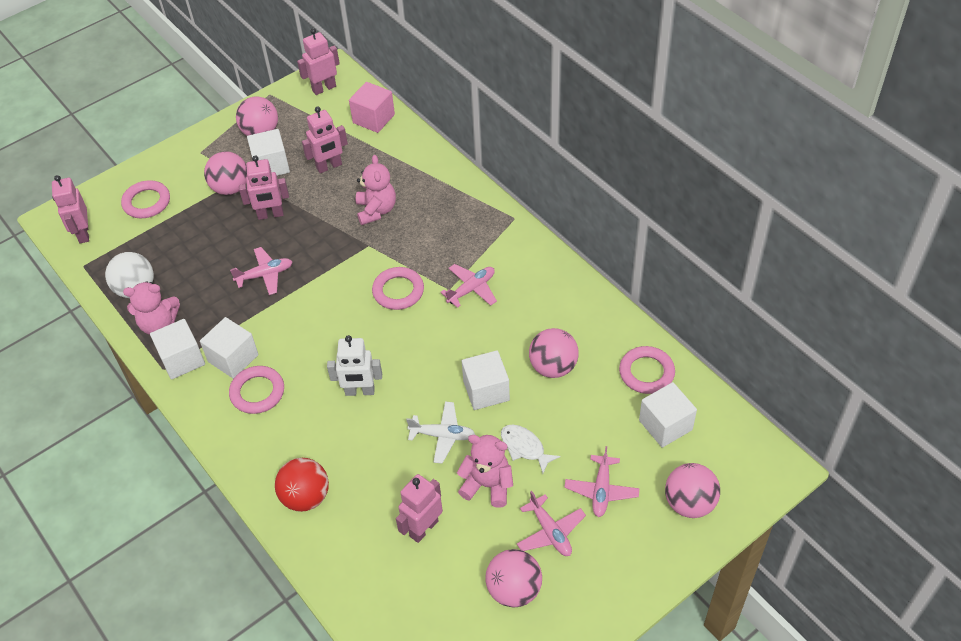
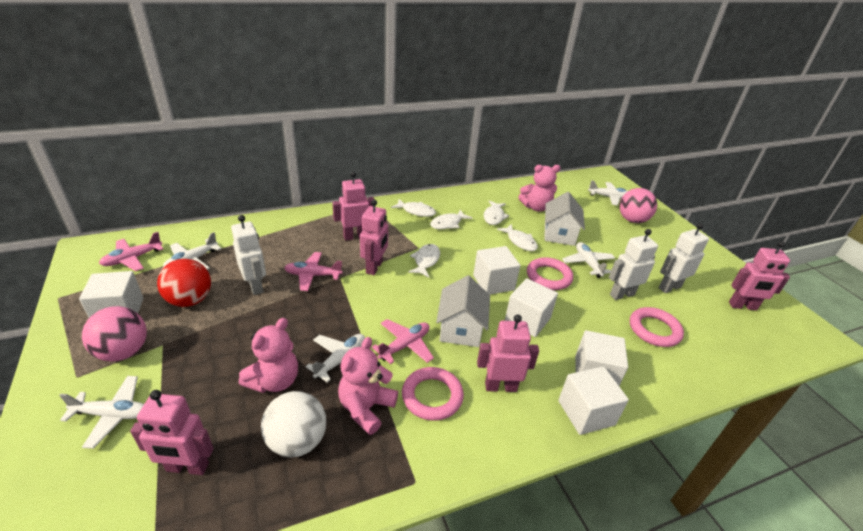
pink ball: 5 -> 2
pink cube: 1 -> 0
pink plane: 4 -> 3
pink ring: 4 -> 3
white fish: 1 -> 5
white house: 0 -> 2
white plane: 1 -> 5
white robot: 1 -> 3

